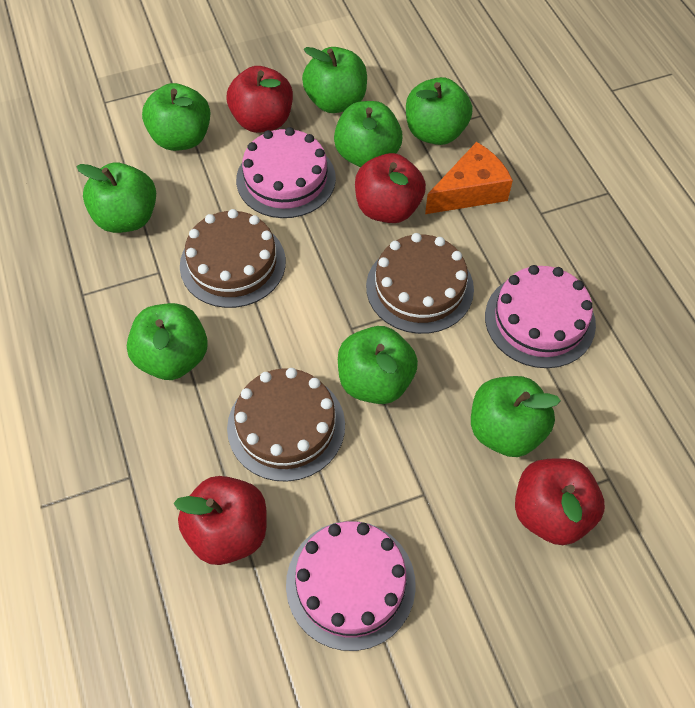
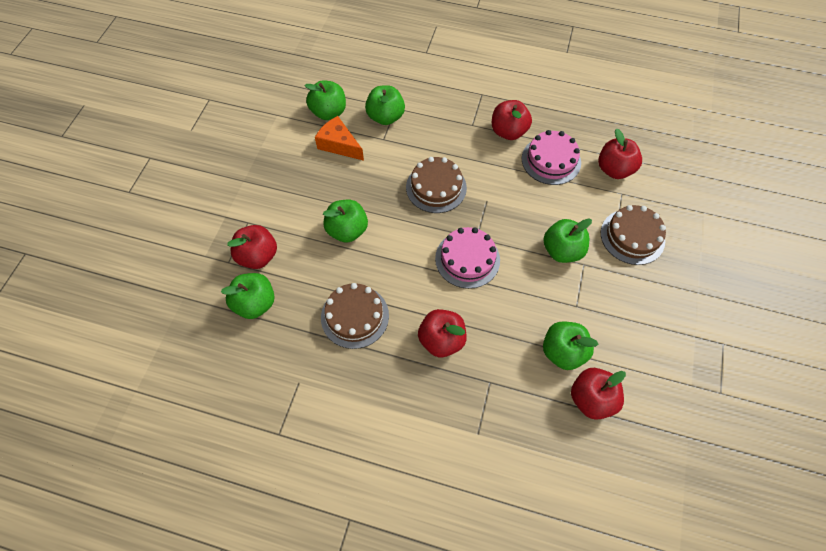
green apple: 8 -> 6
pink cake: 3 -> 2
red apple: 4 -> 5

